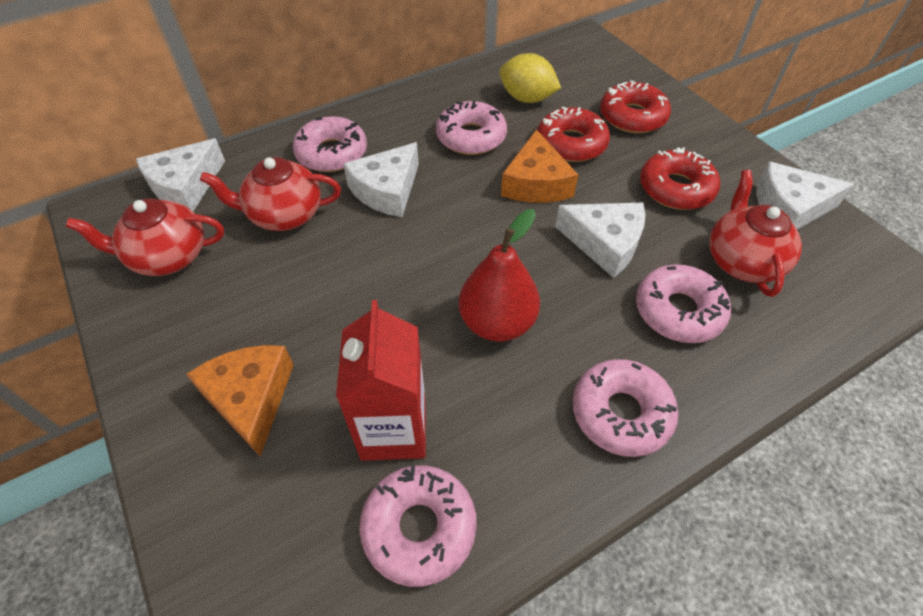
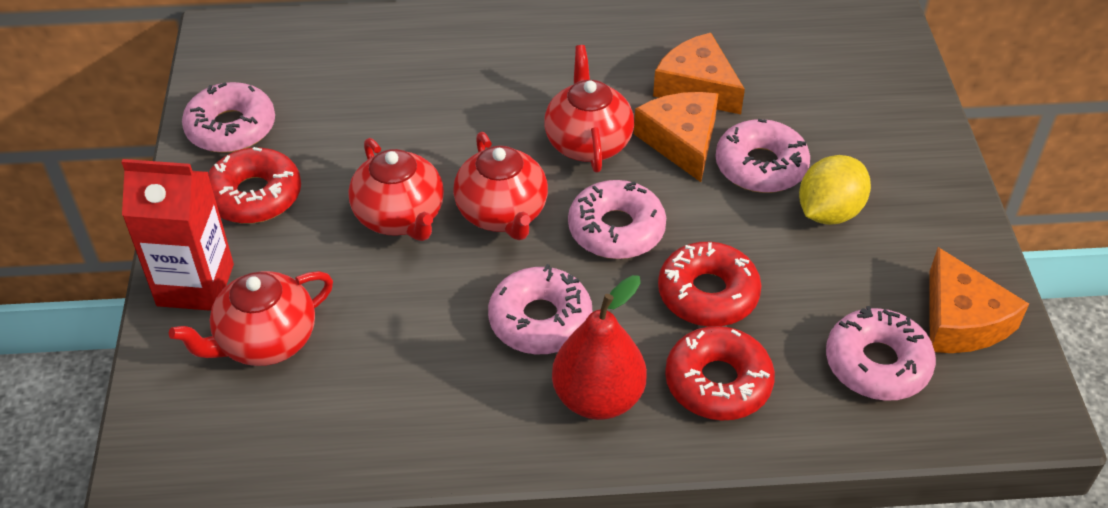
orange cheese: 2 -> 3
red teapot: 3 -> 4
white cheese: 4 -> 0

